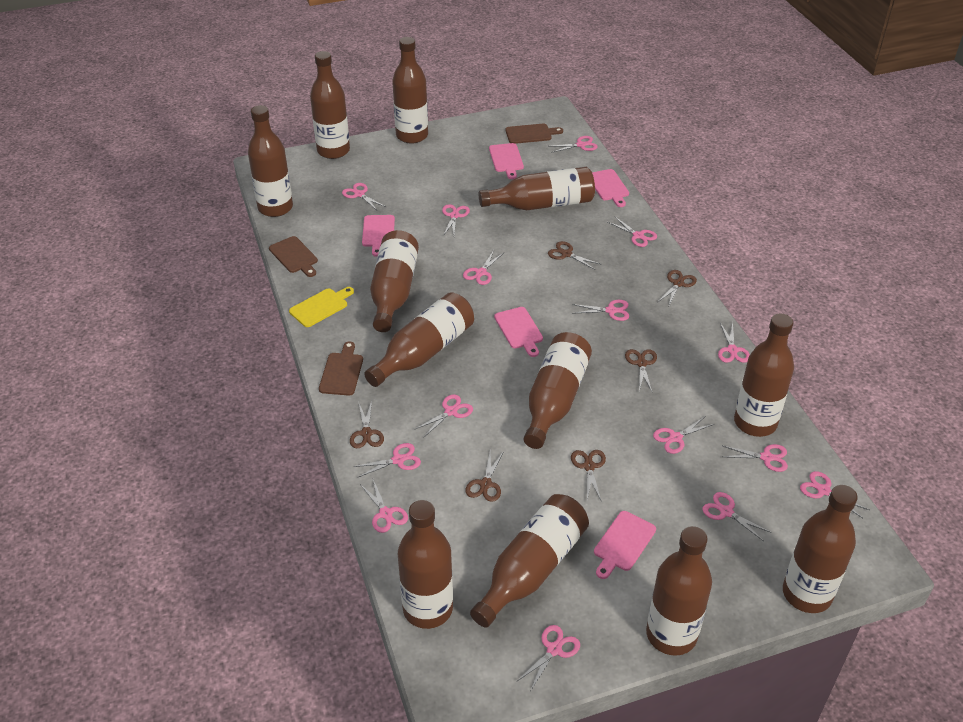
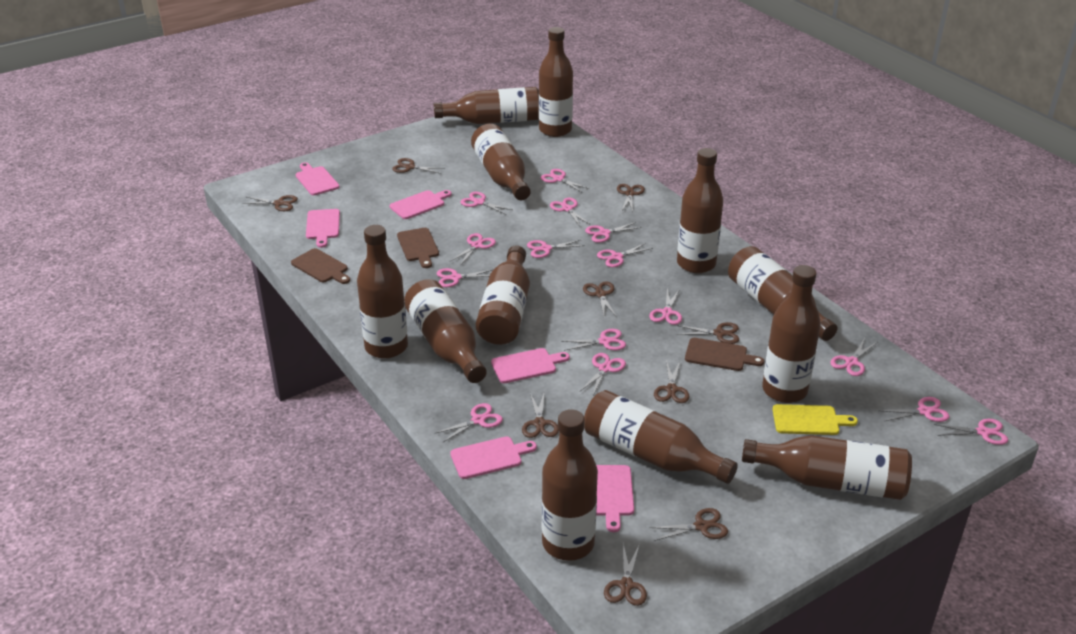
brown scissors: 6 -> 9
pink cutting board: 5 -> 6

